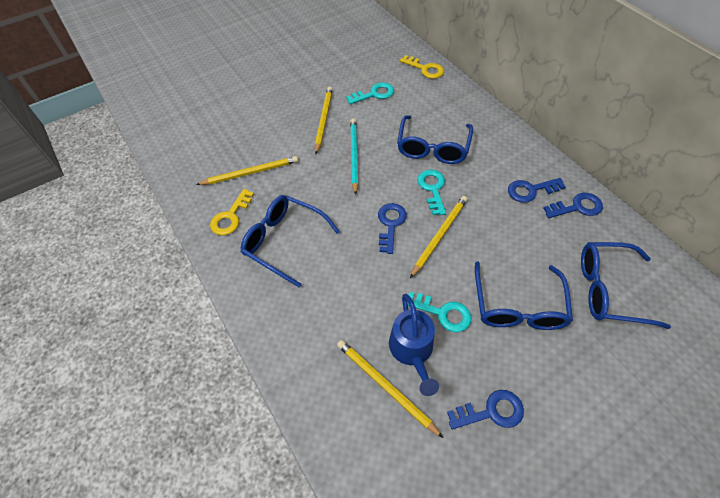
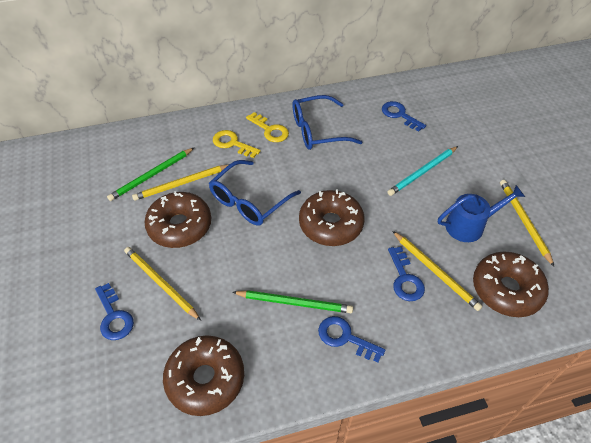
blue glasses: 4 -> 2
brown donut: 0 -> 4
green pencil: 0 -> 2
turquoise key: 3 -> 0

